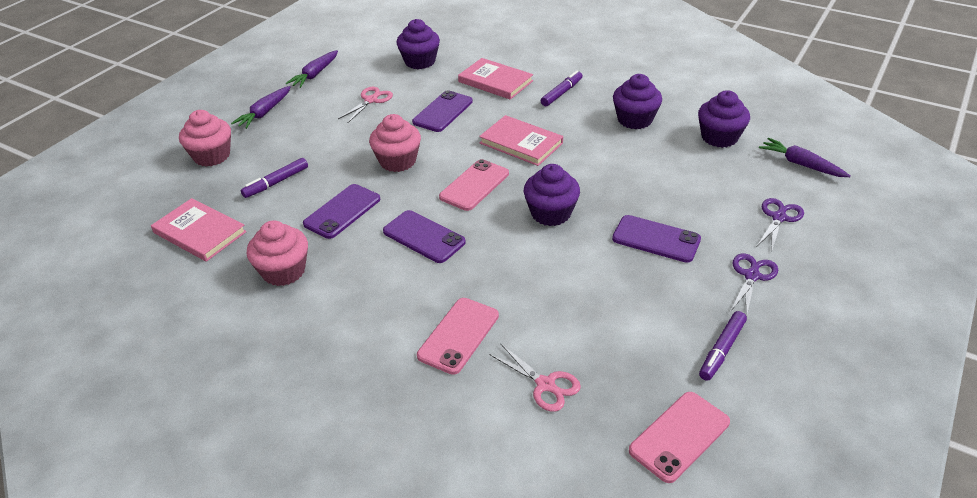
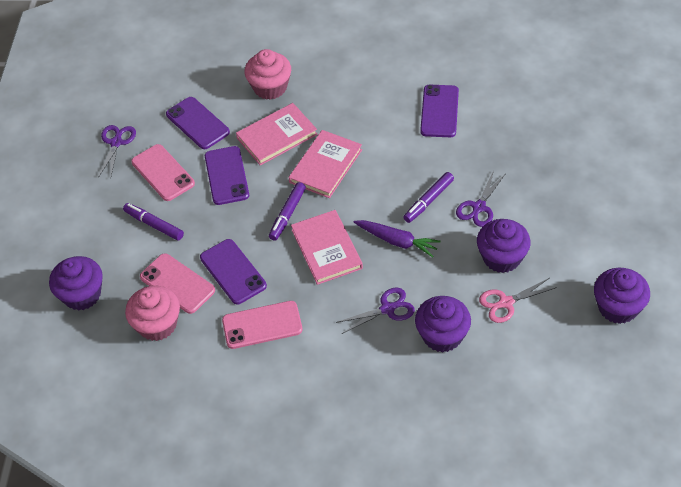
pink cupcake: 3 -> 2
pink scissors: 2 -> 1
purple carrot: 3 -> 1
purple scissors: 2 -> 3

